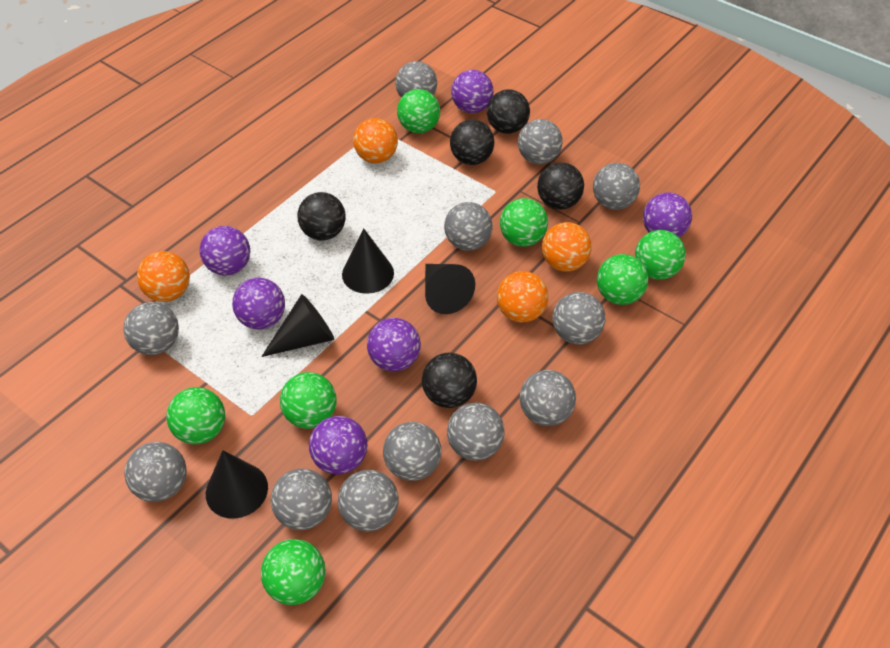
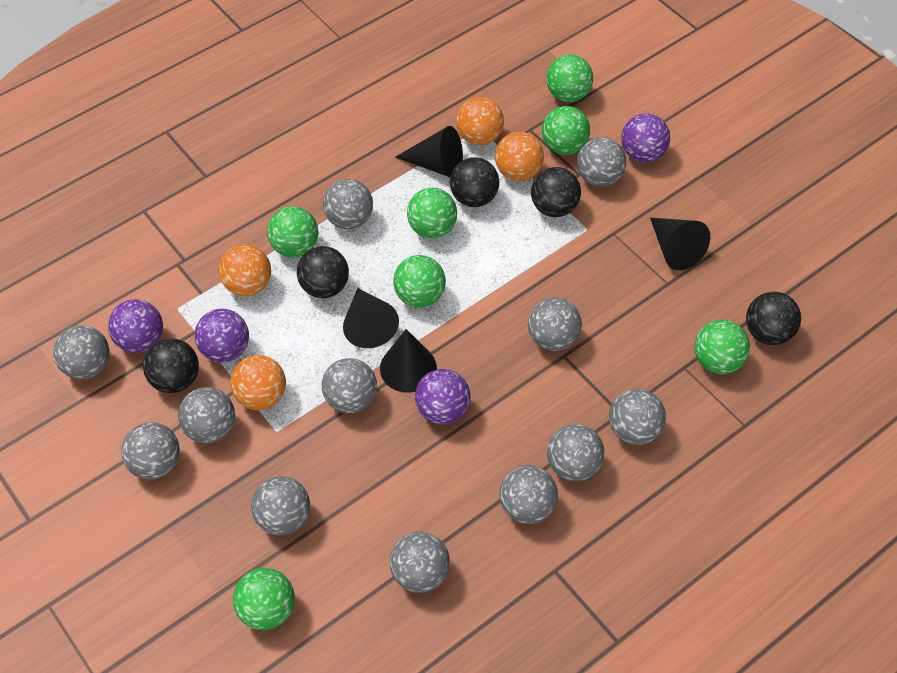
purple ball: 6 -> 4

